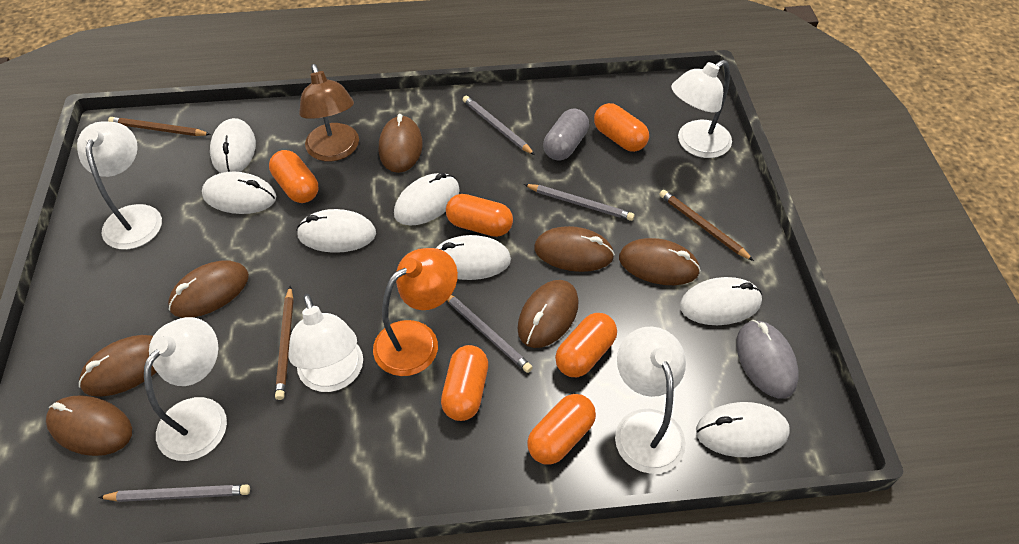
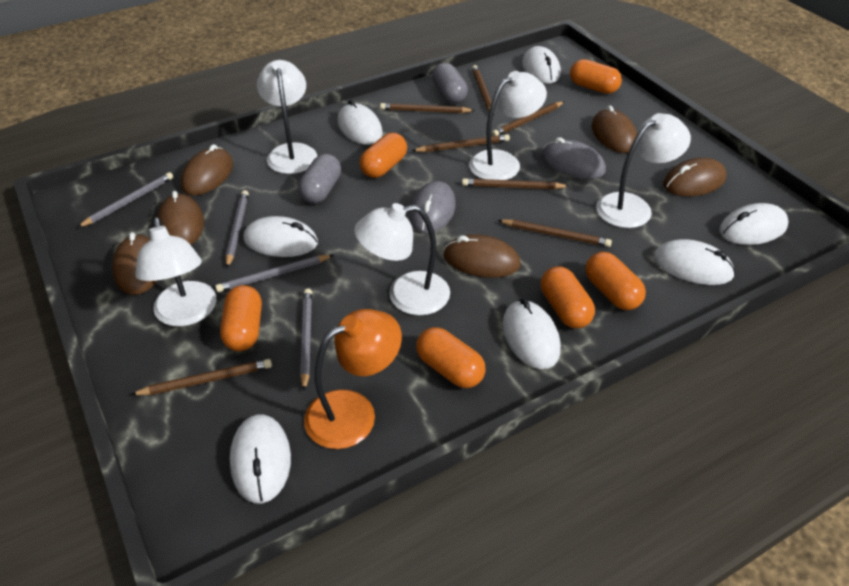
brown lamp: 1 -> 0
brown mouse: 7 -> 6
brown pencil: 3 -> 7
grey capsule: 1 -> 2
grey mouse: 1 -> 2

